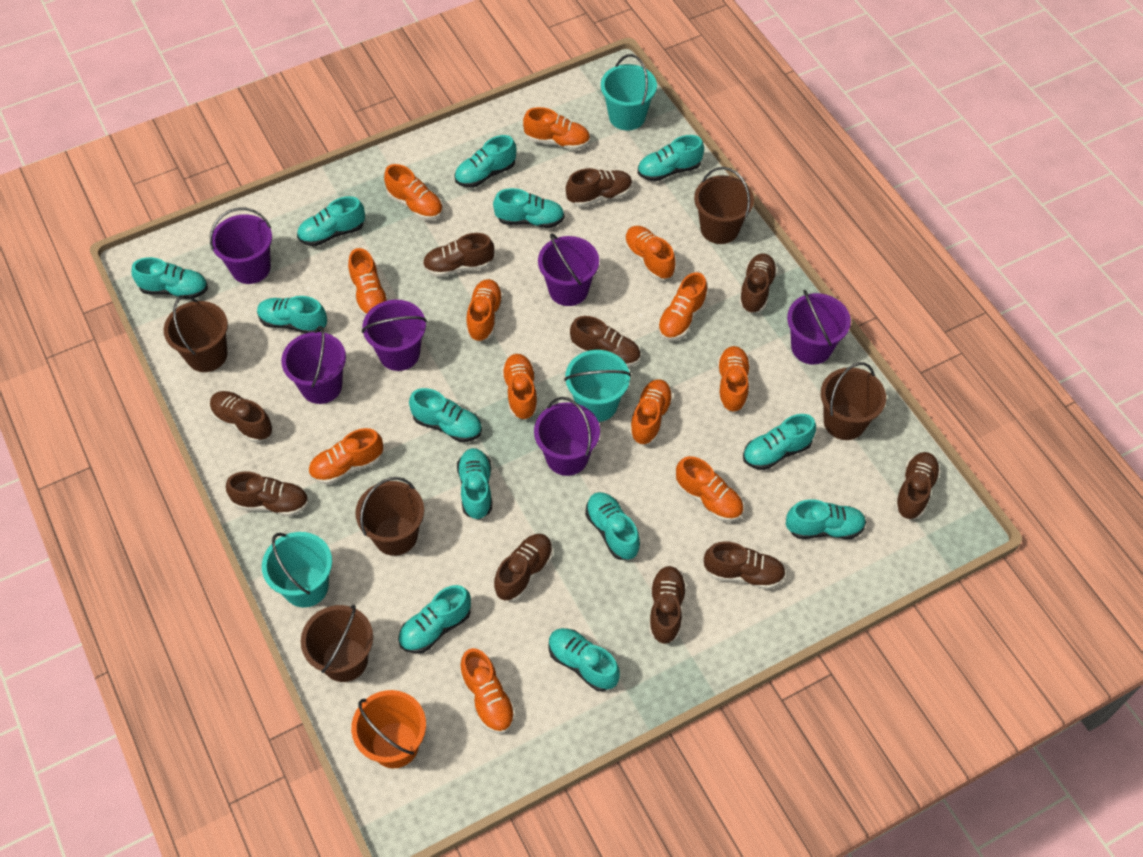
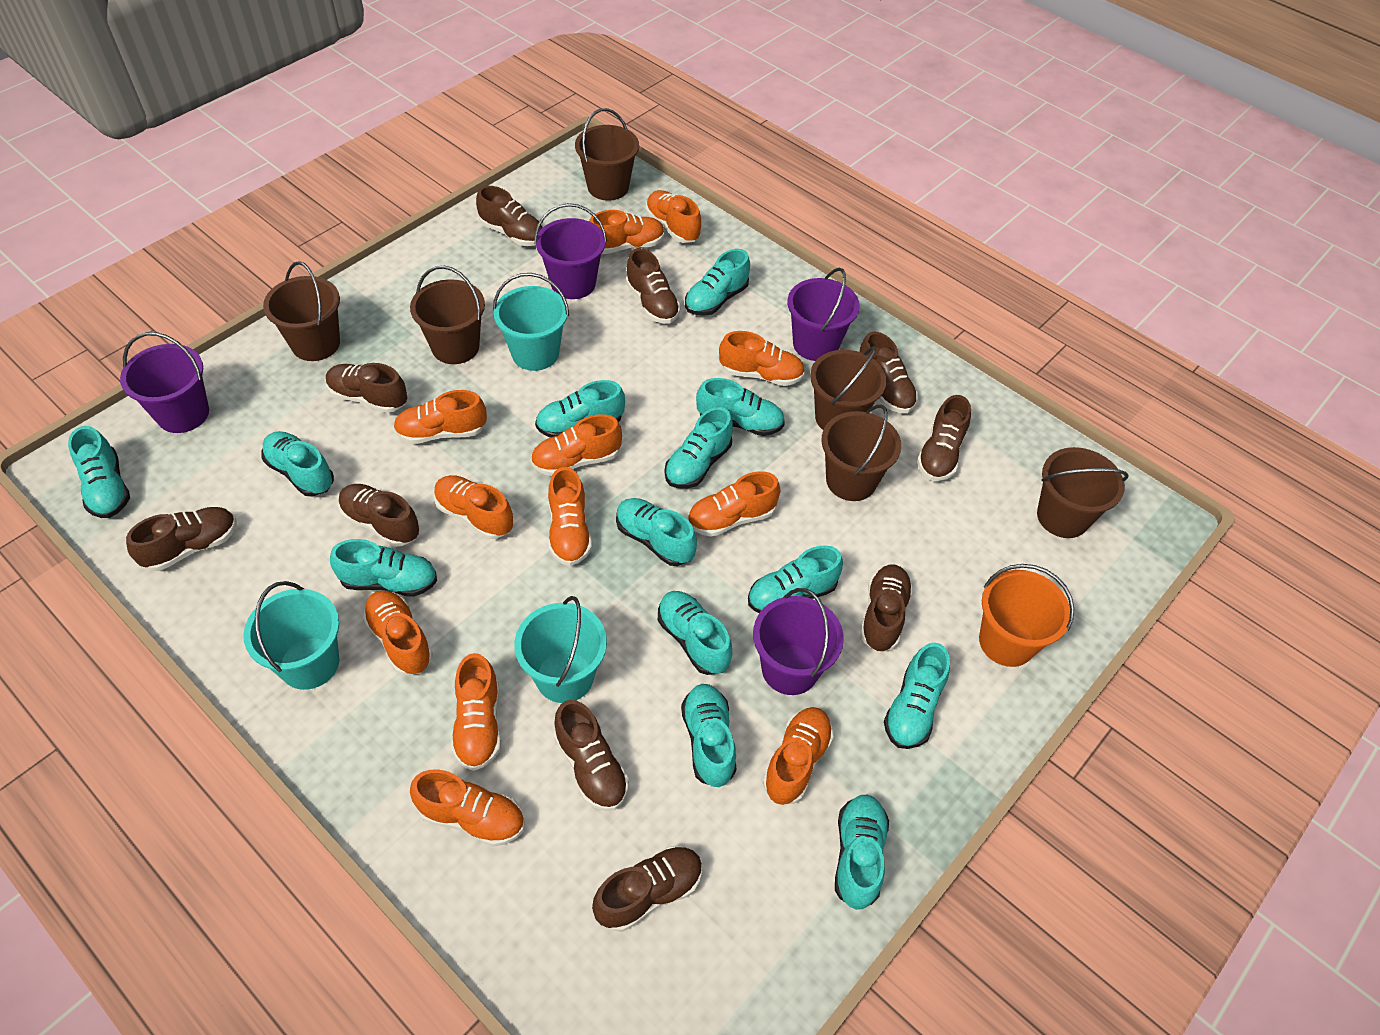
brown bucket: 5 -> 6
purple bucket: 6 -> 4

